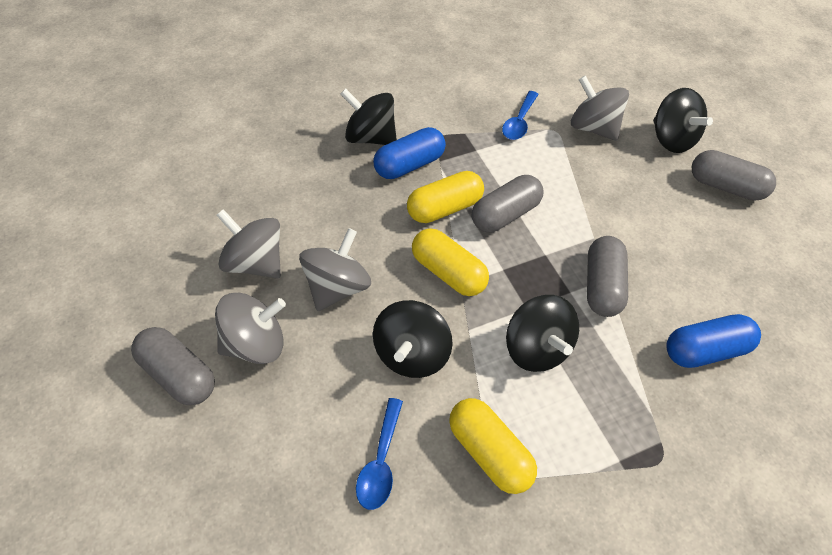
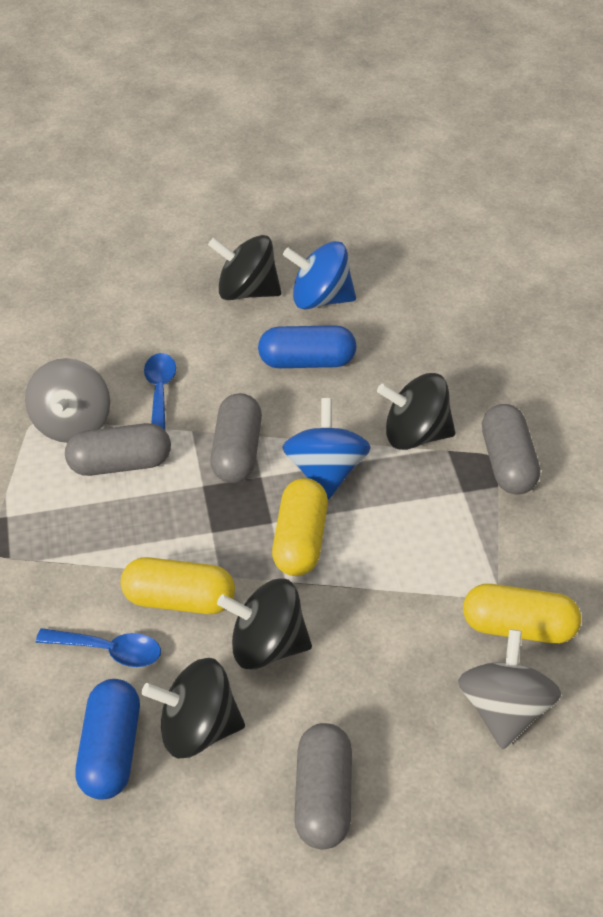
blue spinning top: 0 -> 2
grey spinning top: 4 -> 2

